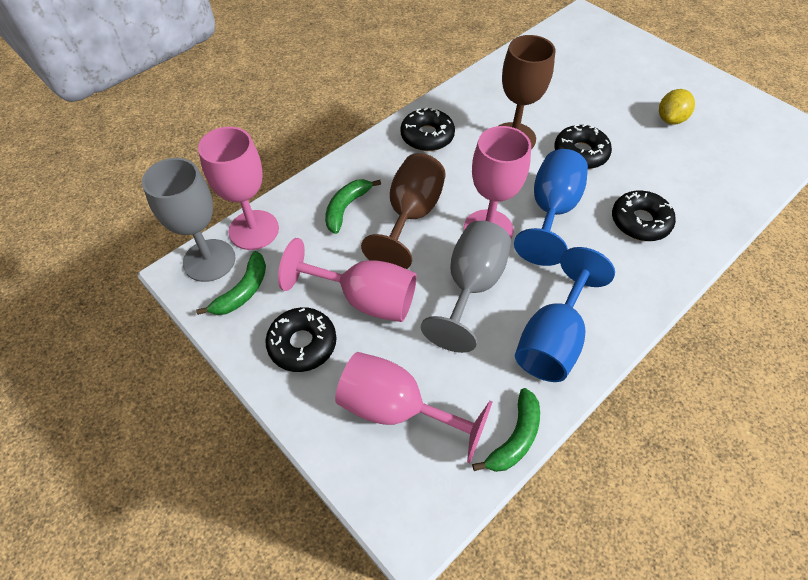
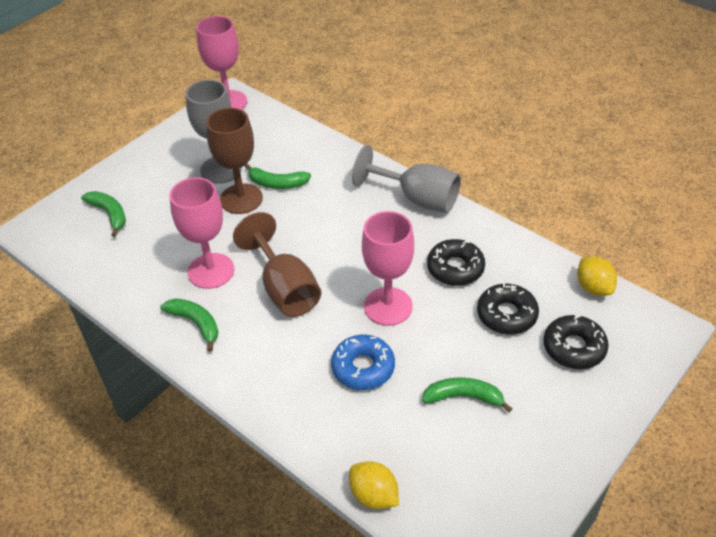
black donut: 4 -> 3
blue donut: 0 -> 1
blue goblet: 2 -> 0
green banana: 3 -> 4
pink goblet: 4 -> 3
yellow lemon: 1 -> 2

